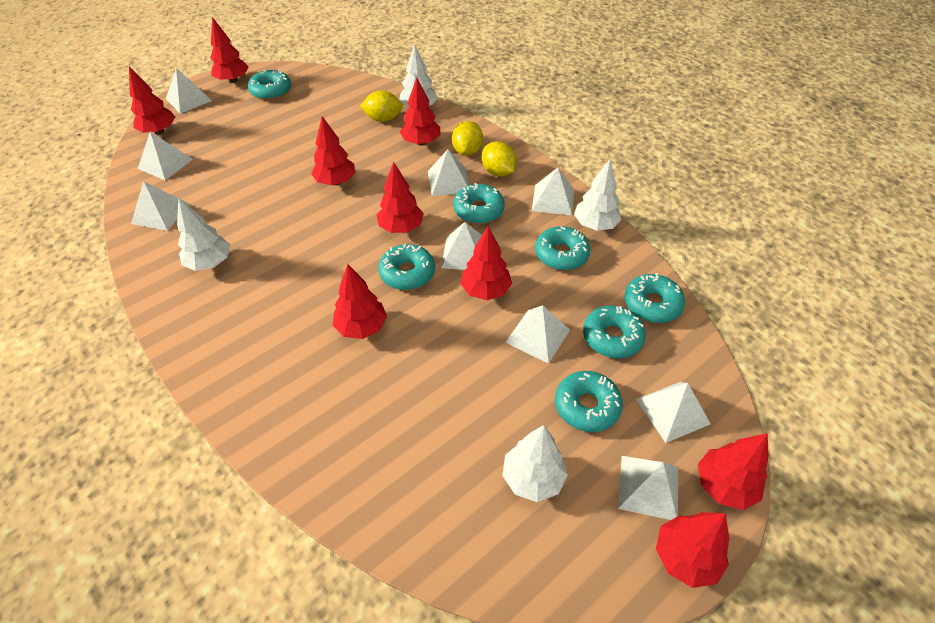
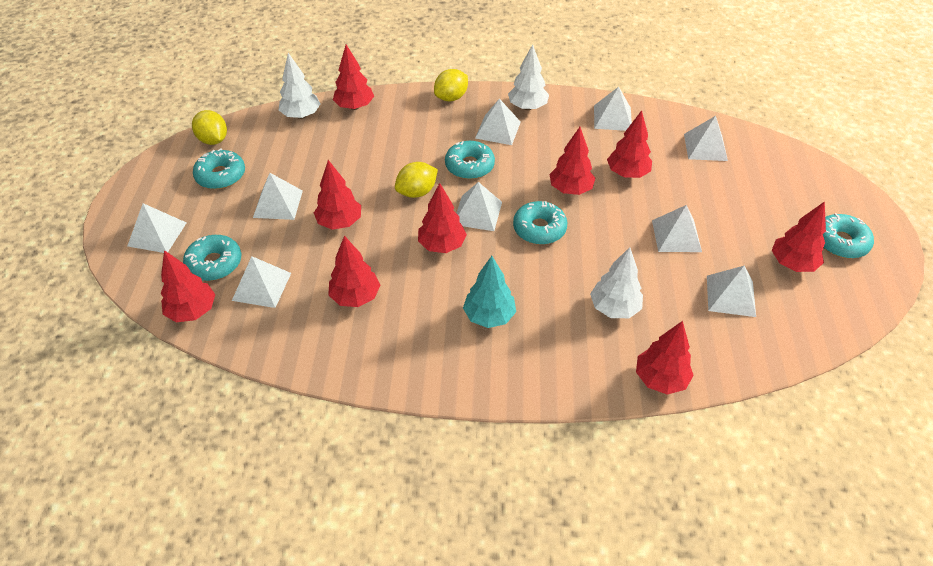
turquoise donut: 7 -> 5
turquoise tree: 0 -> 1
white tree: 4 -> 3

